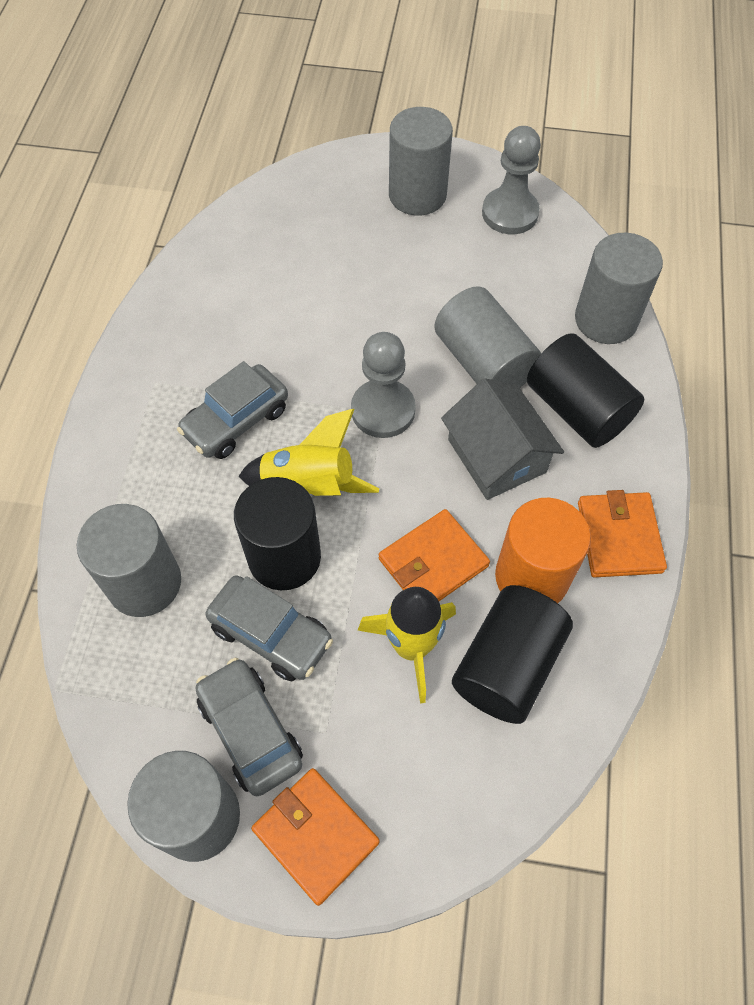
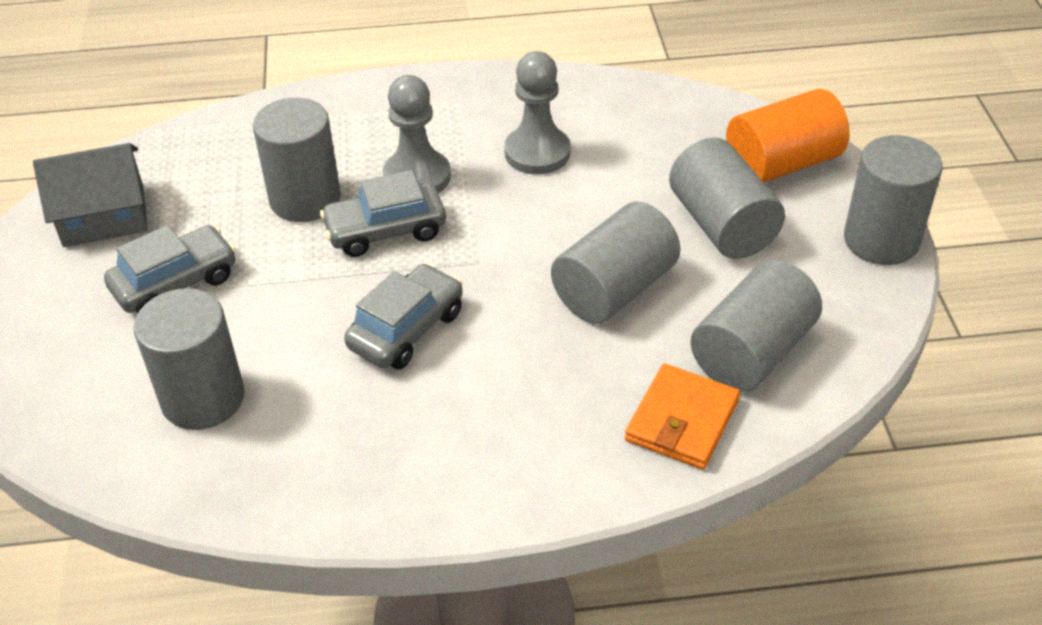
black cylinder: 3 -> 0
grey cylinder: 5 -> 6
orange wallet: 3 -> 1
yellow rocket: 2 -> 0

